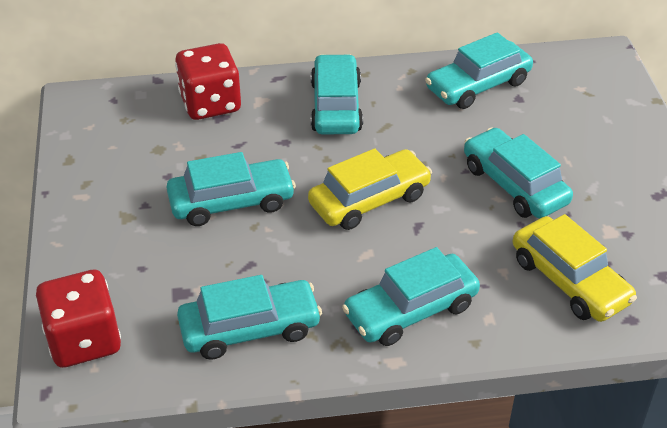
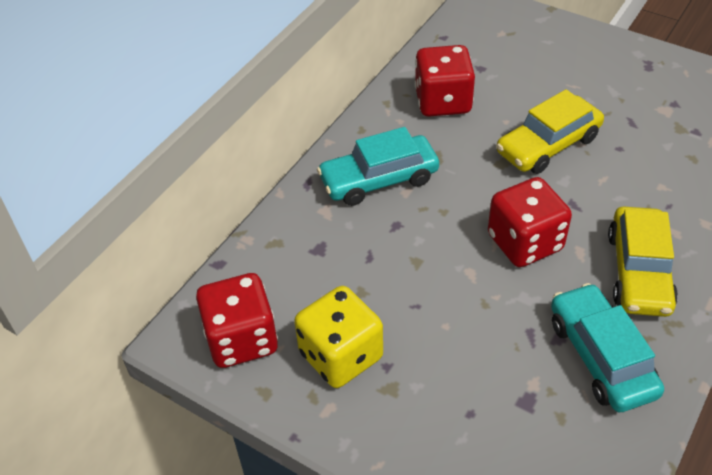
red dice: 2 -> 3
turquoise car: 6 -> 2
yellow dice: 0 -> 1

